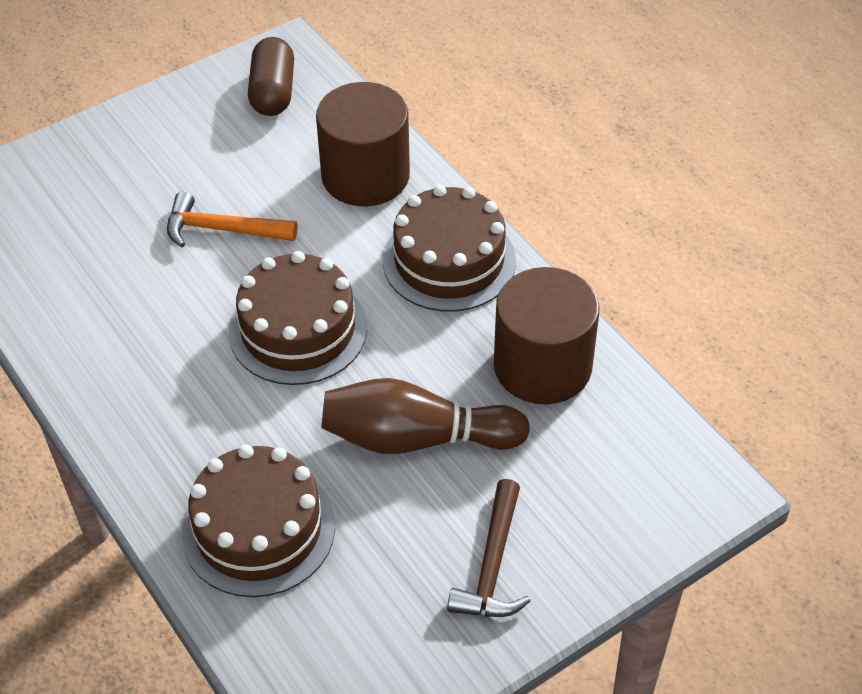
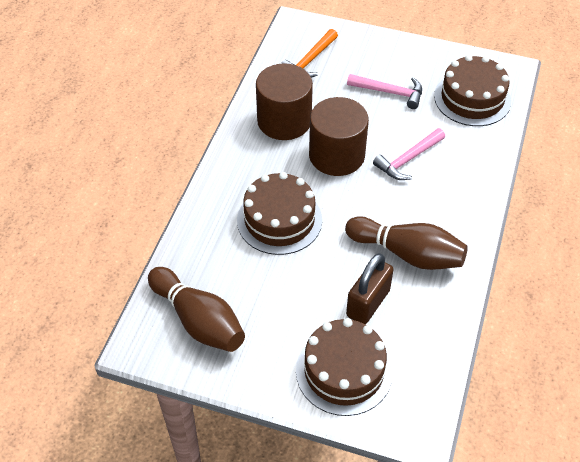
brown bowling pin: 1 -> 2
brown capsule: 1 -> 0
brown hammer: 1 -> 0
brown padlock: 0 -> 1
pink hammer: 0 -> 2

